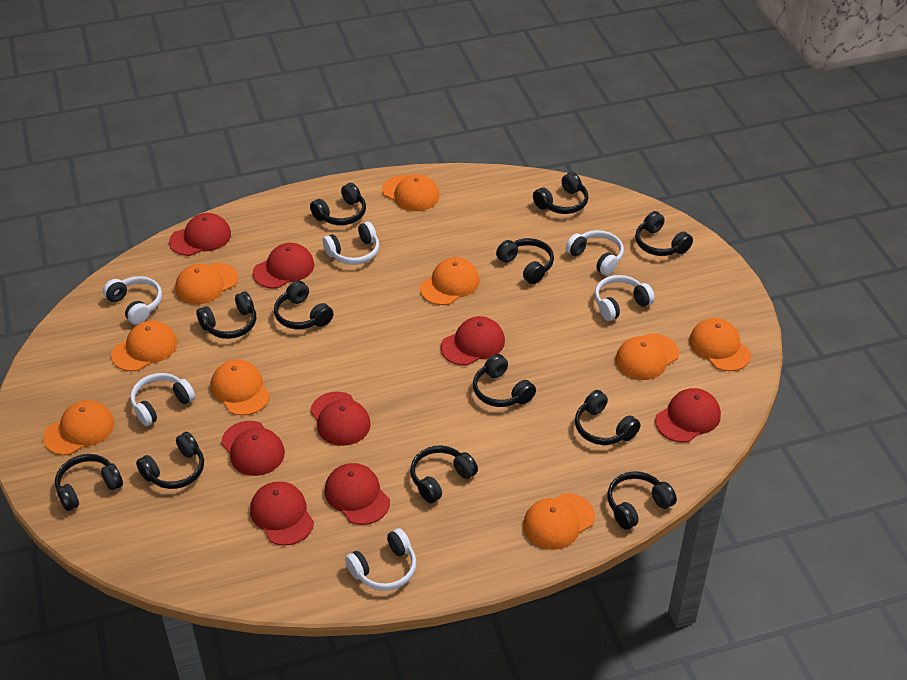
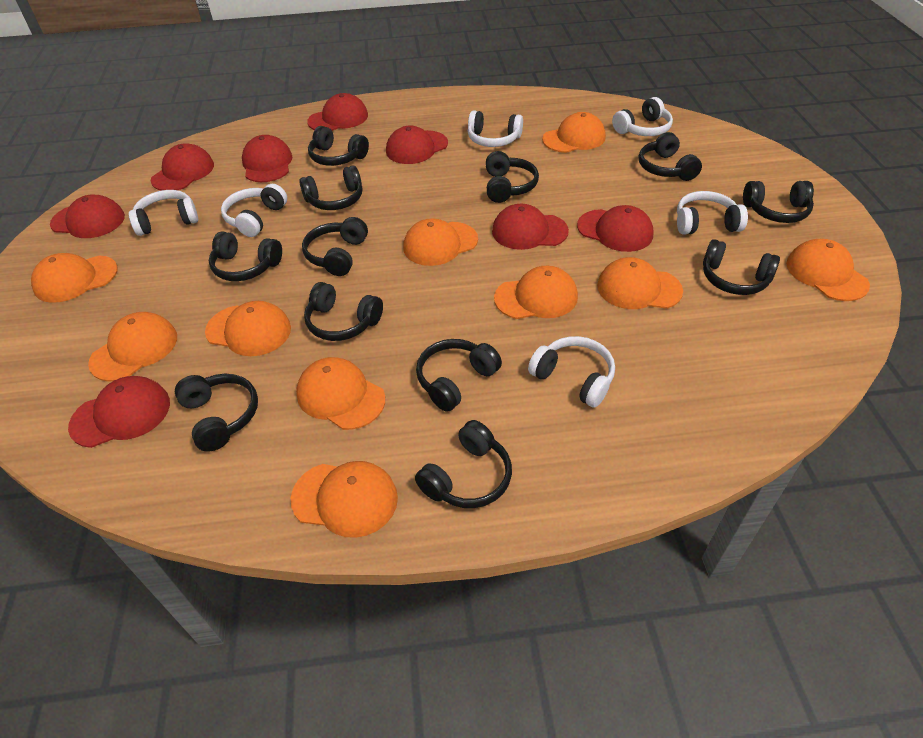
orange cap: 9 -> 10

